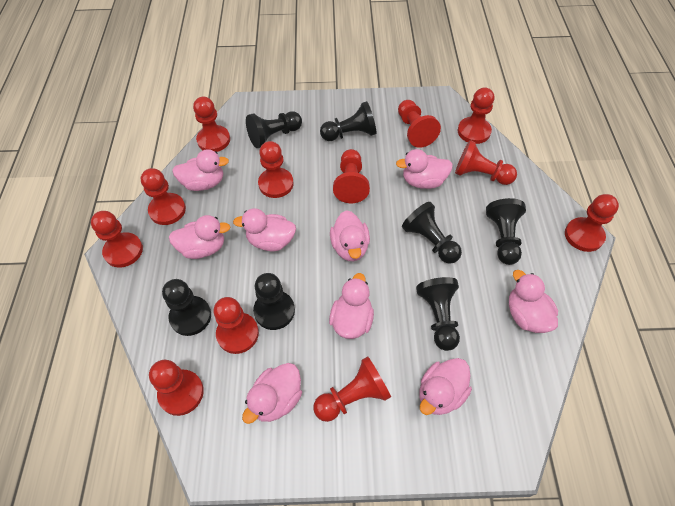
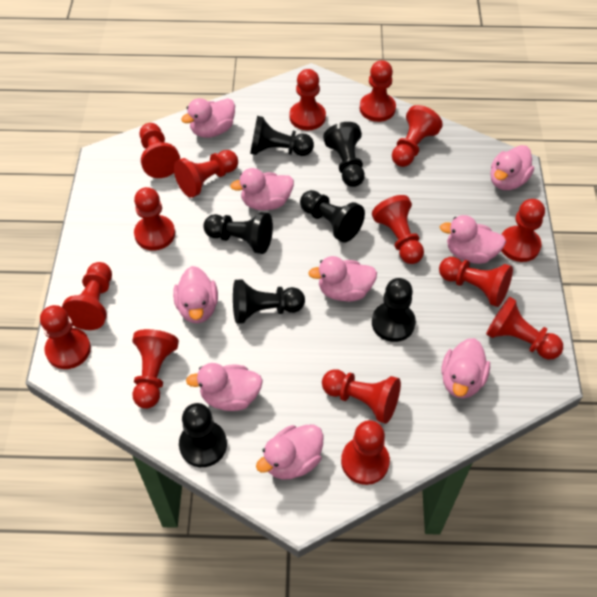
red pawn: 12 -> 15

